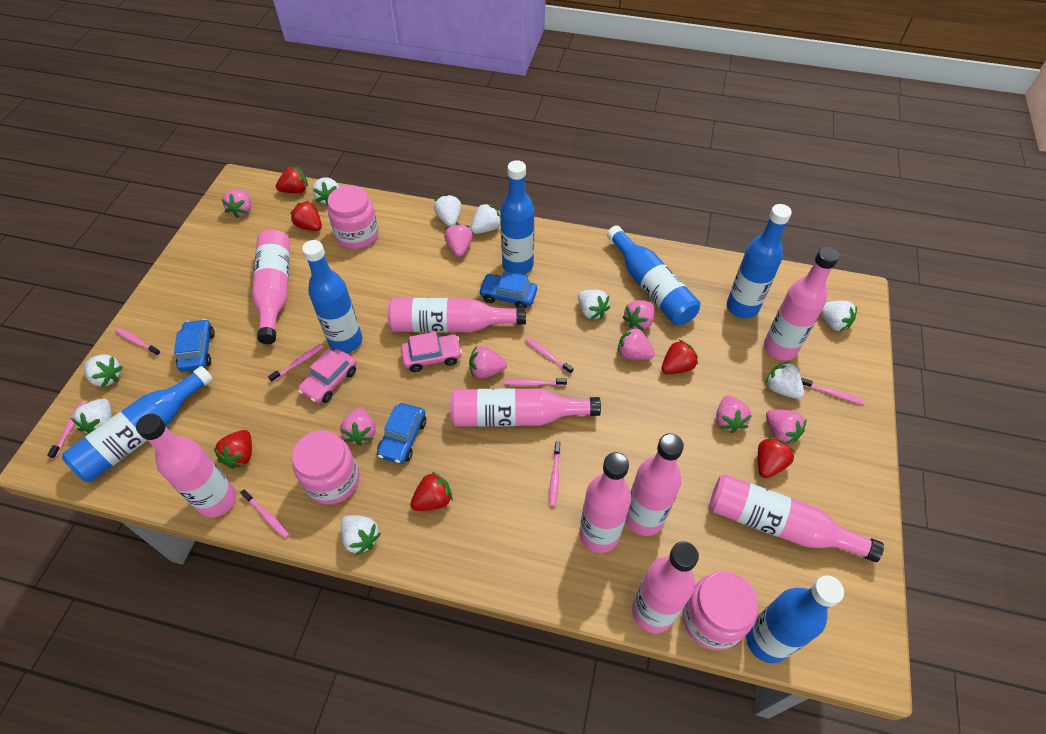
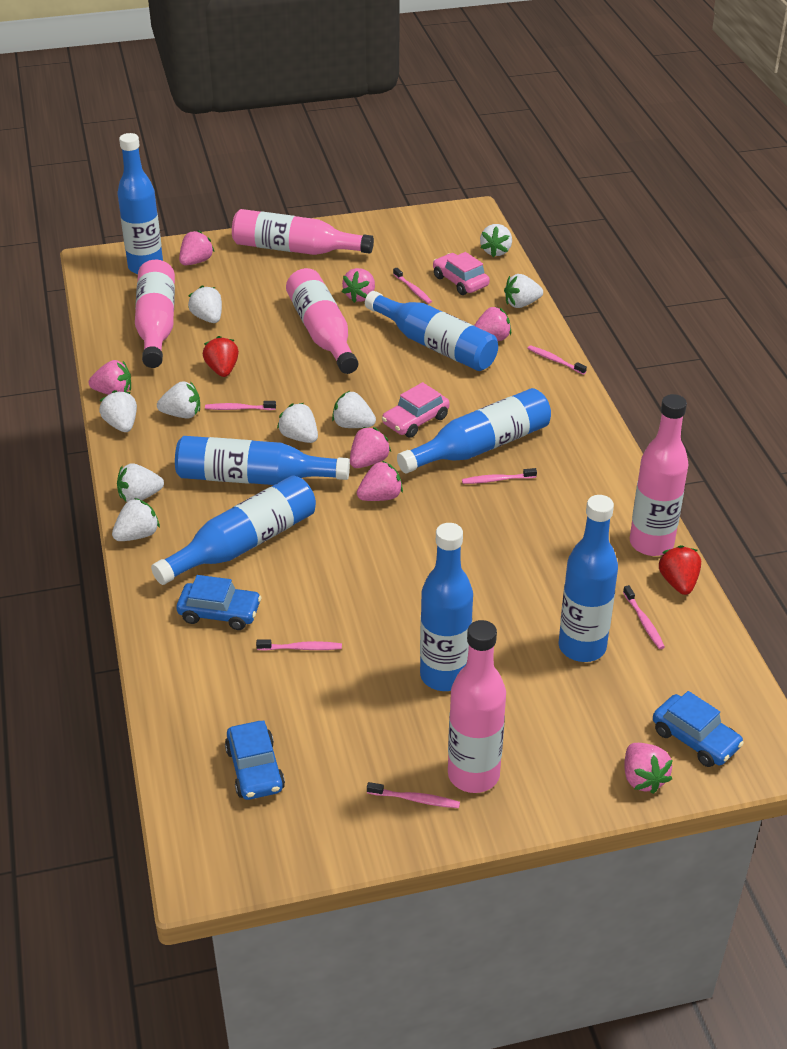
blue bottle: 6 -> 7
pink bottle: 9 -> 5
pink jar: 3 -> 0
pink strawberry: 8 -> 7
pink toothbrush: 8 -> 7
red strawberry: 6 -> 2

